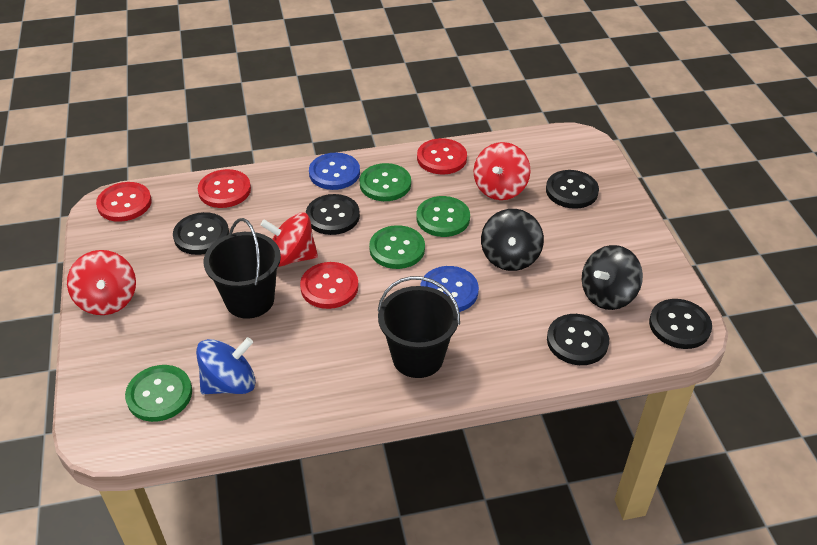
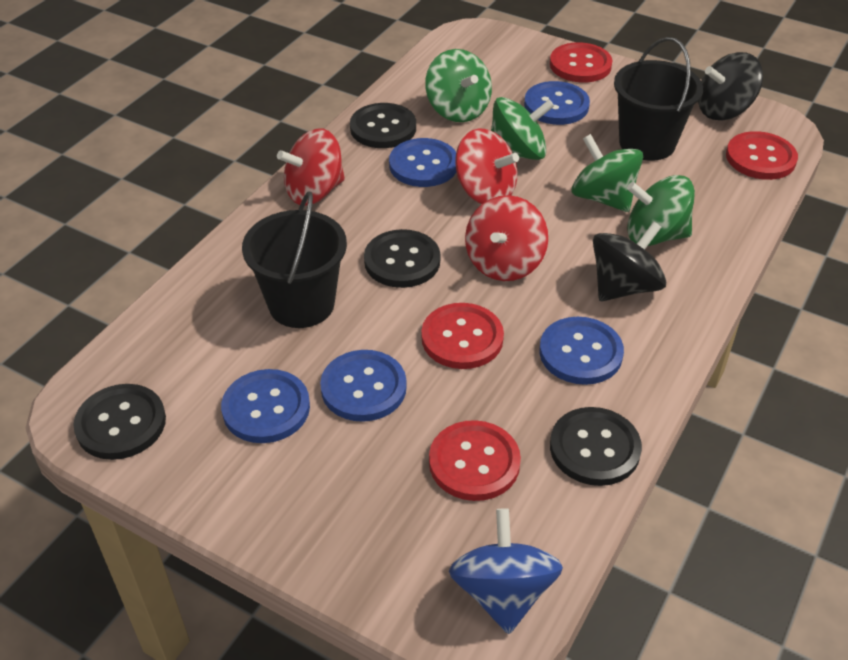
black button: 5 -> 4
blue button: 2 -> 5
green button: 4 -> 0
green spinning top: 0 -> 4

